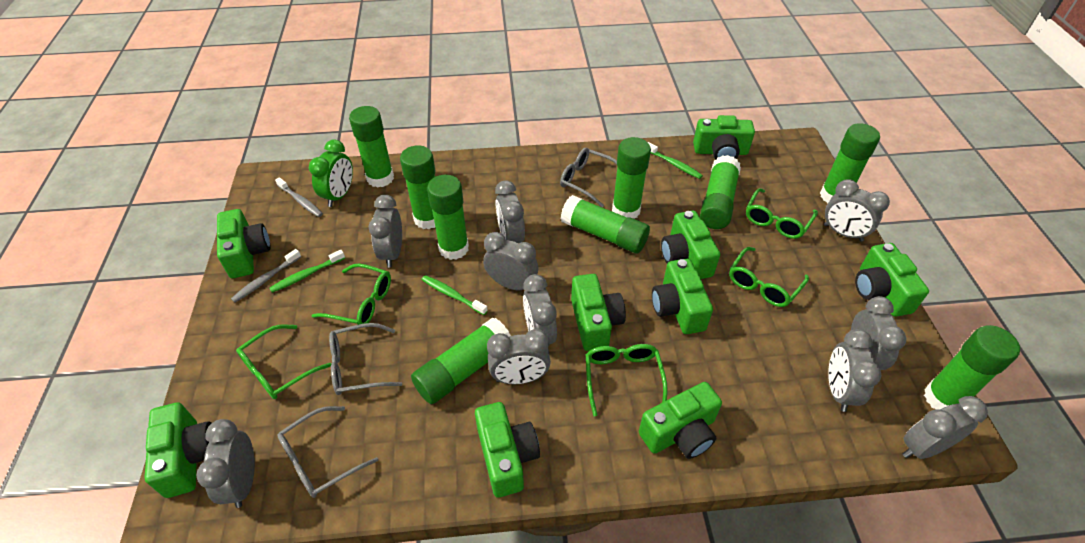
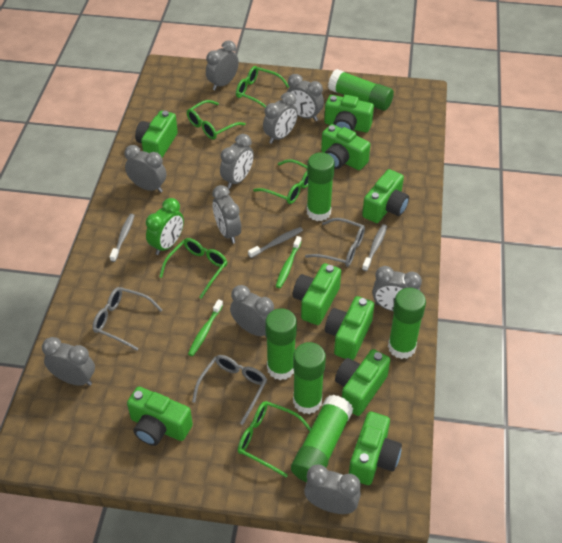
green glue stick: 9 -> 6
green toothbrush: 3 -> 2
grey toothbrush: 2 -> 3

